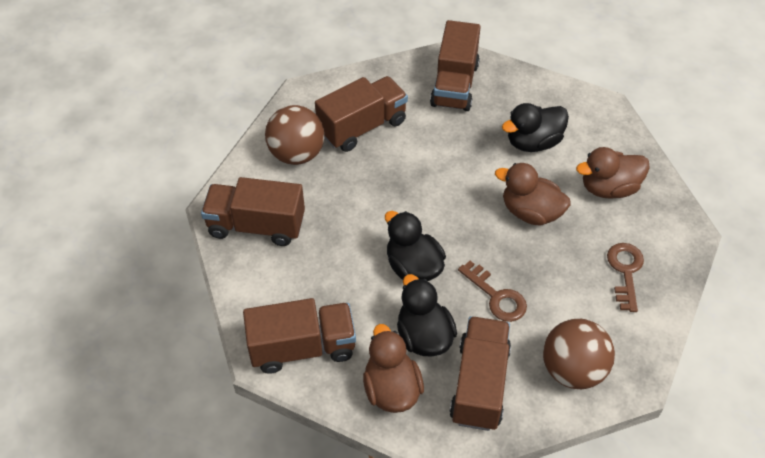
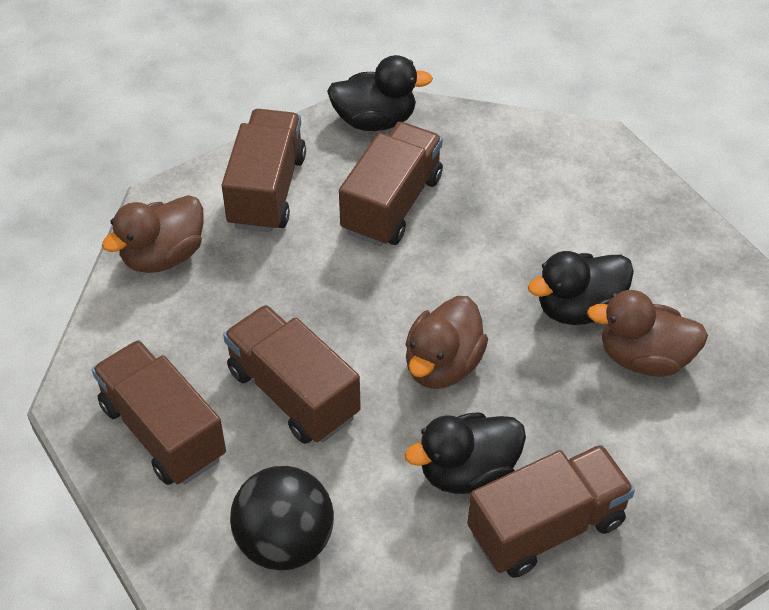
black ball: 0 -> 1
brown ball: 2 -> 0
brown key: 2 -> 0

